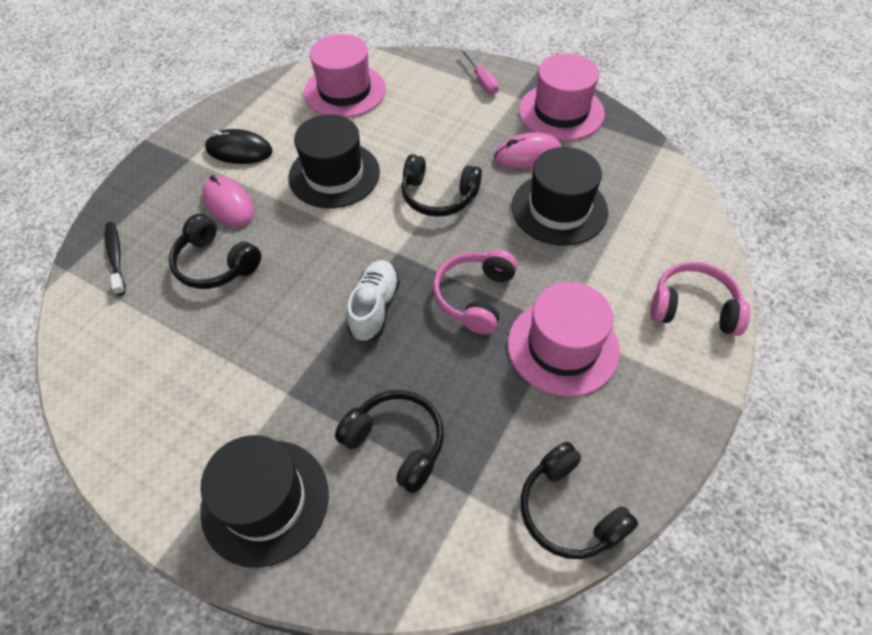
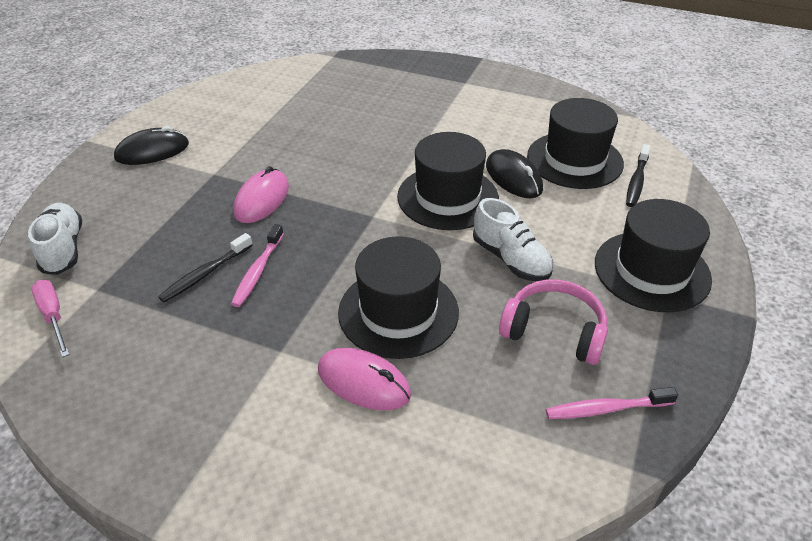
black hat: 3 -> 4
black headphones: 4 -> 0
black mouse: 1 -> 2
black toothbrush: 1 -> 2
pink hat: 3 -> 0
pink headphones: 2 -> 1
pink toothbrush: 0 -> 2
white shoe: 1 -> 2

